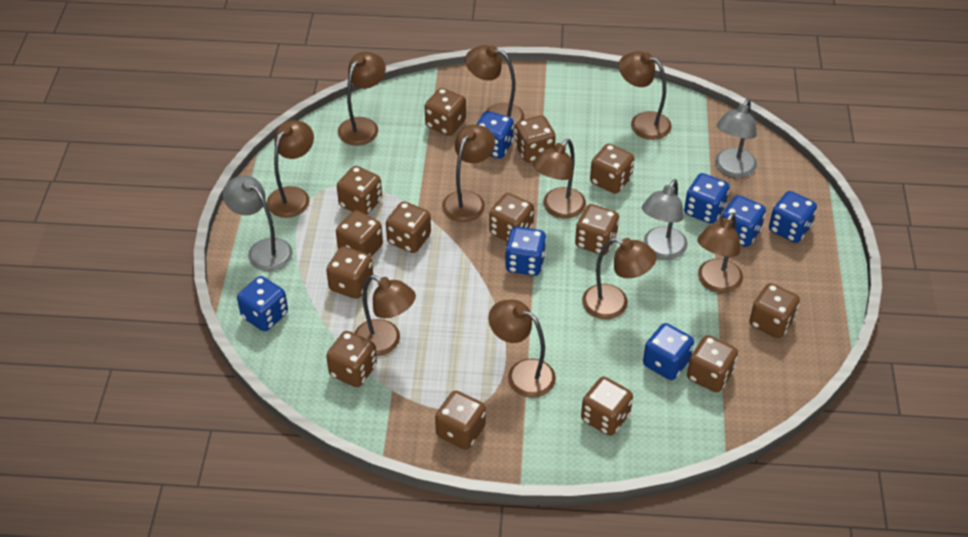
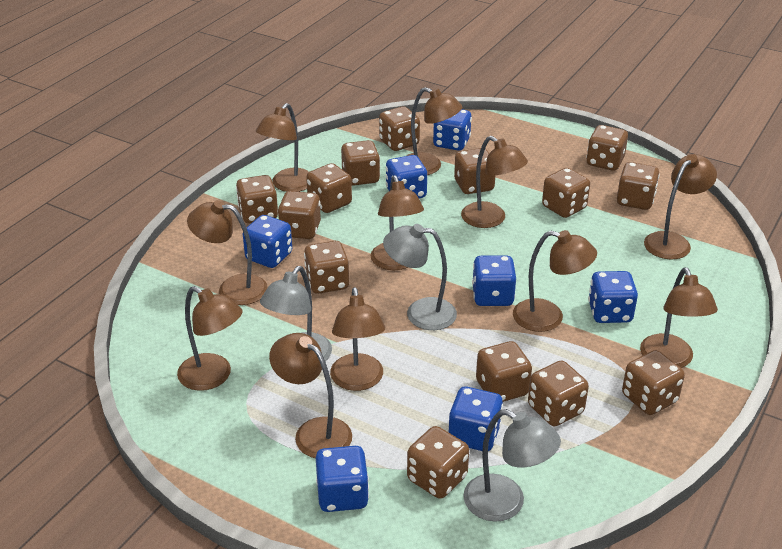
brown lamp: 10 -> 11

